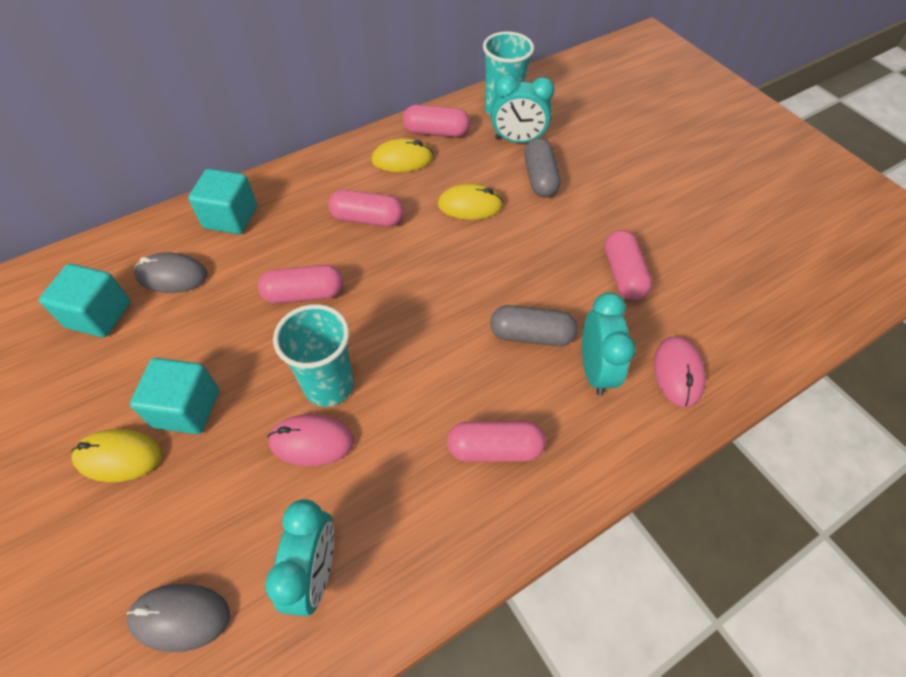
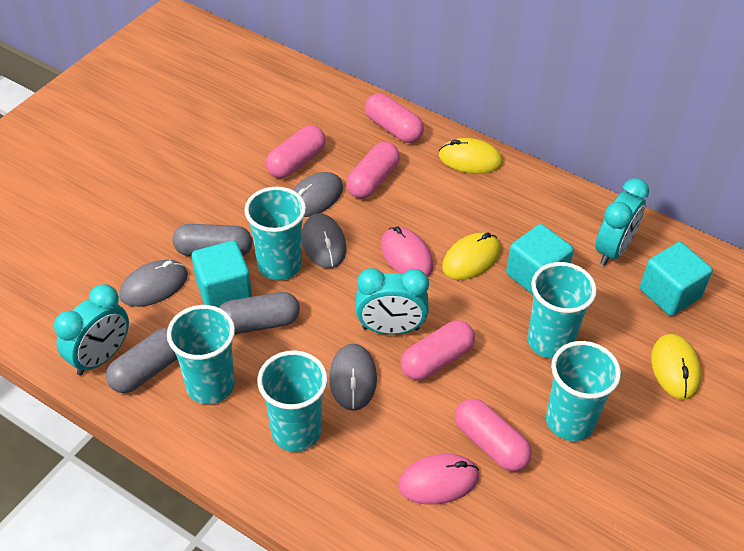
grey capsule: 2 -> 3
grey mouse: 2 -> 4
turquoise cup: 2 -> 5

